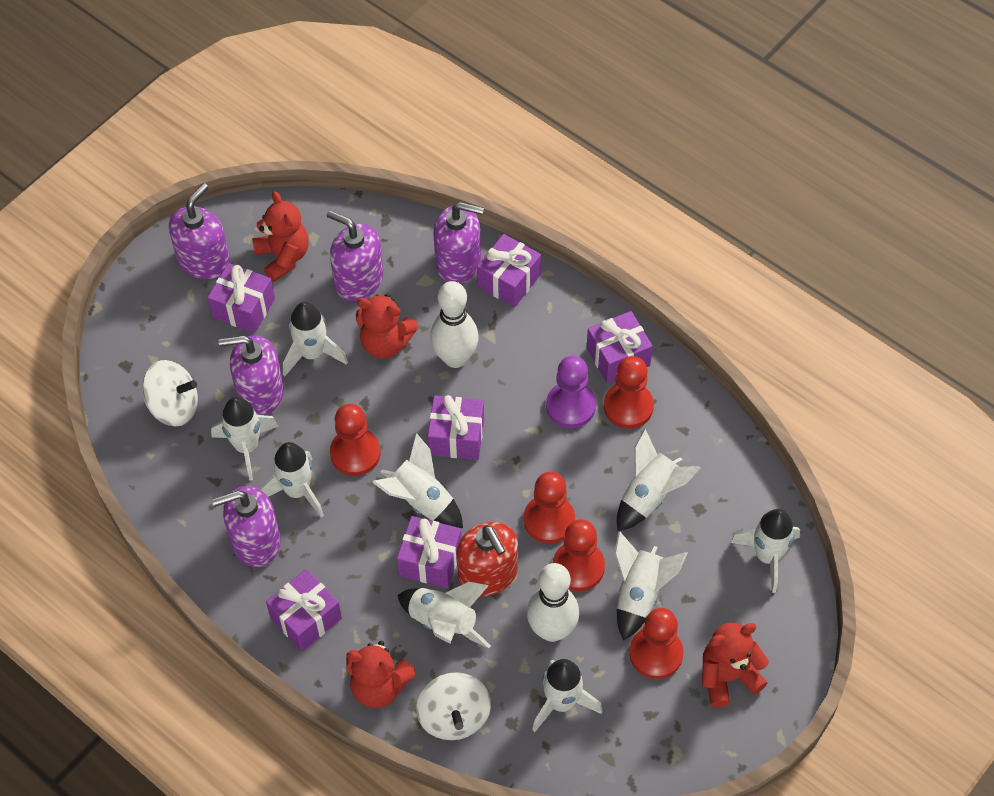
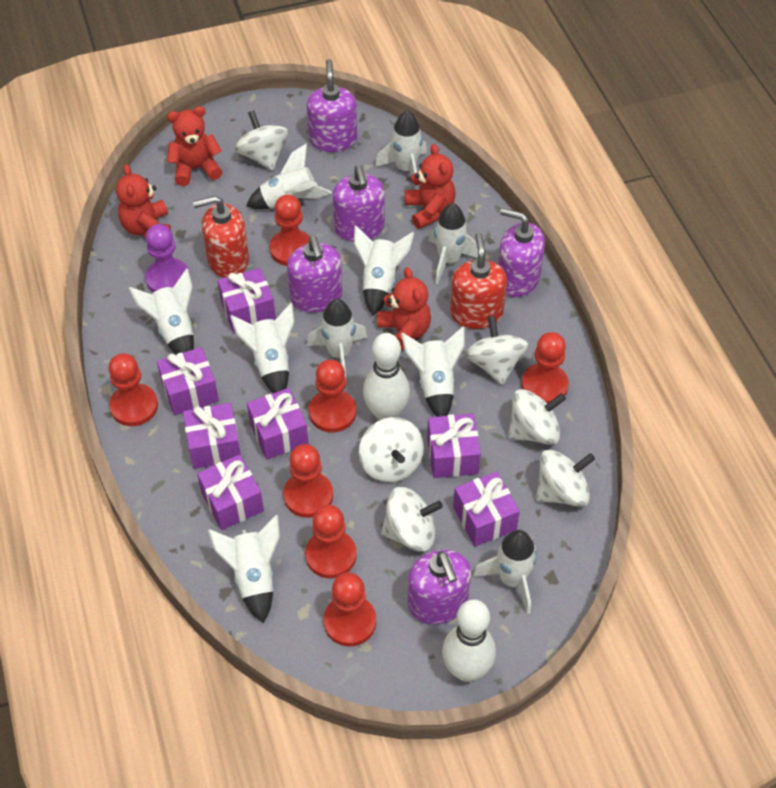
purple gift: 6 -> 7
red pawn: 5 -> 7
red soap dispenser: 1 -> 2
white rocket: 9 -> 10
white spinning top: 2 -> 6

